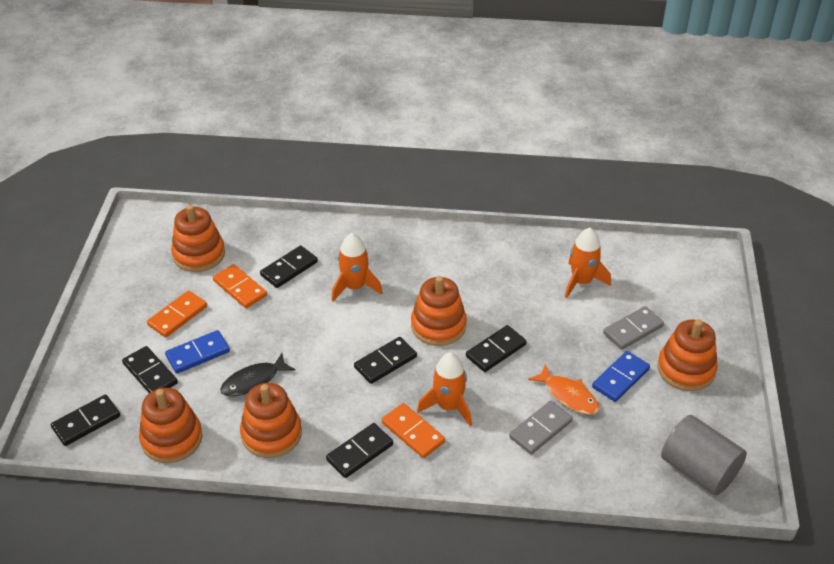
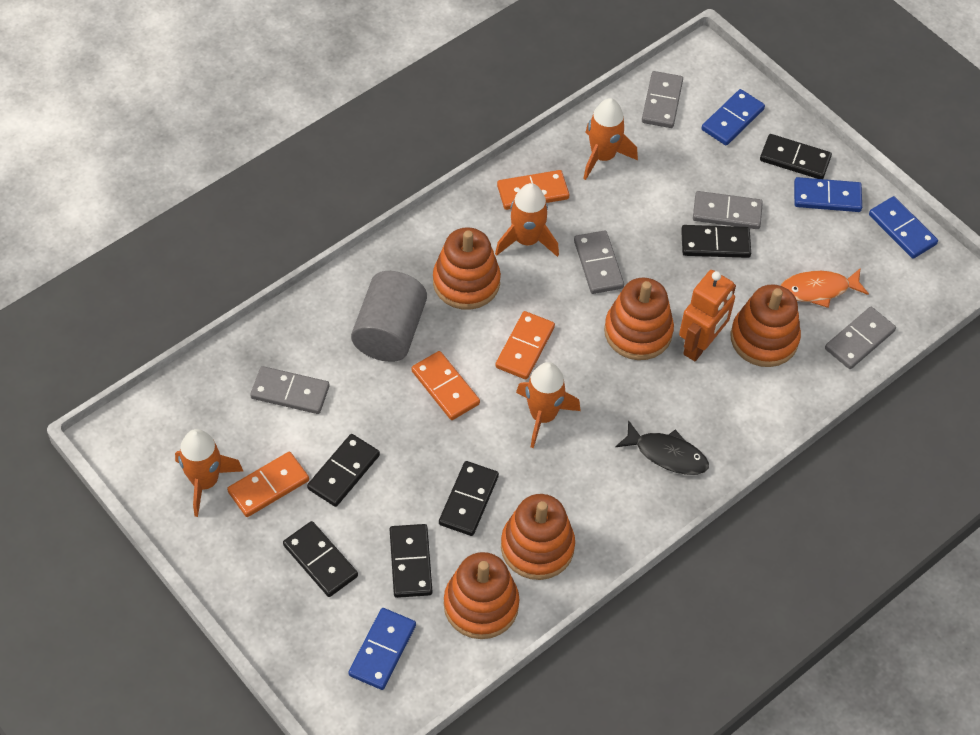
blue domino: 2 -> 4
grey domino: 2 -> 5
orange domino: 3 -> 4
orange robot: 0 -> 1
orange rocket: 3 -> 4

